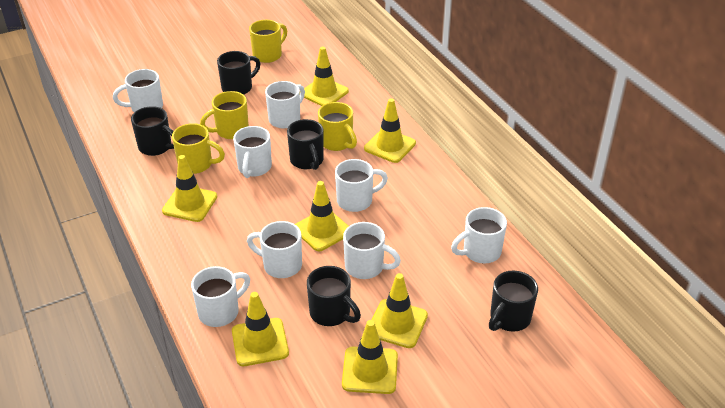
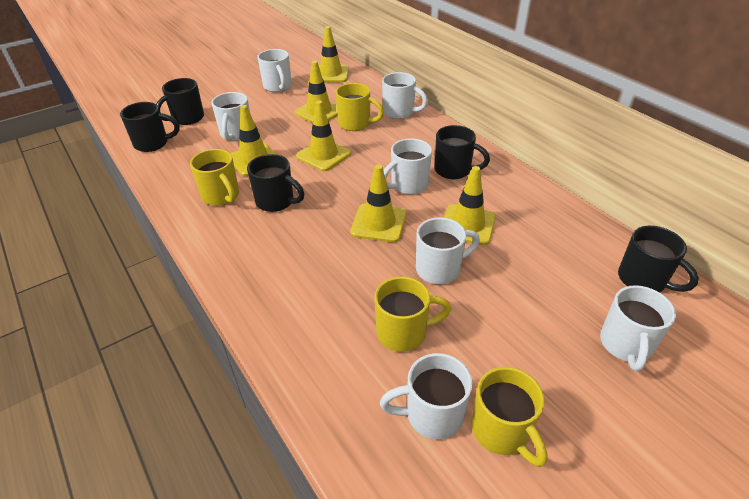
white mug: 8 -> 7
yellow traffic cone: 7 -> 6

